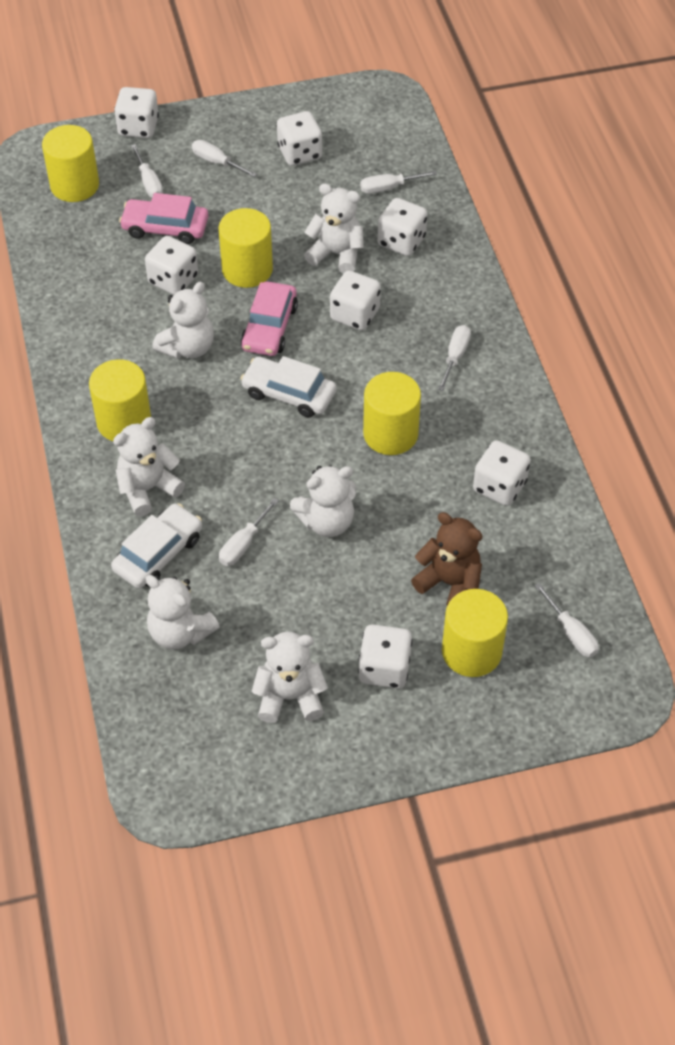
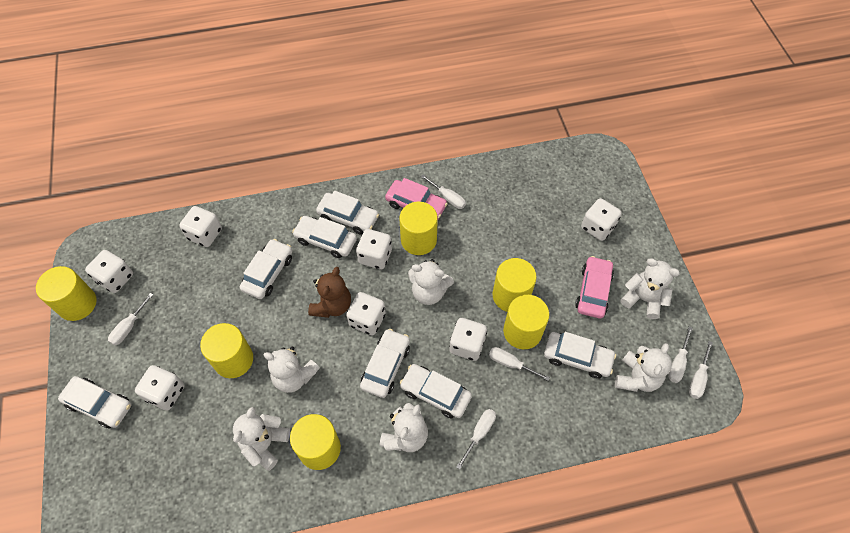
white car: 2 -> 7
yellow cylinder: 5 -> 6

